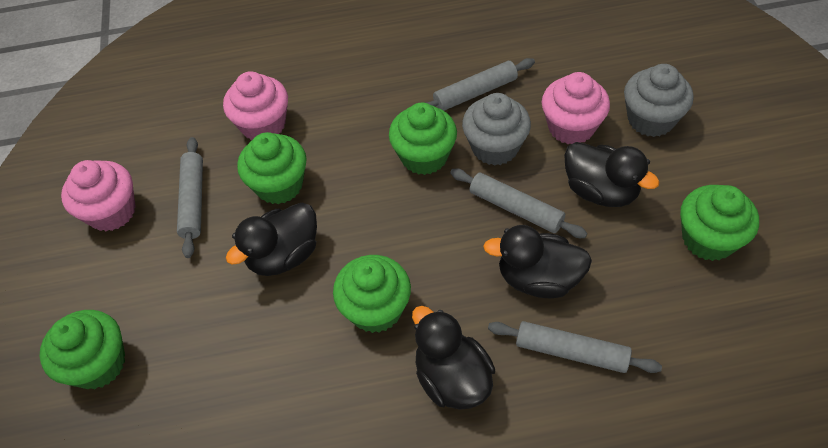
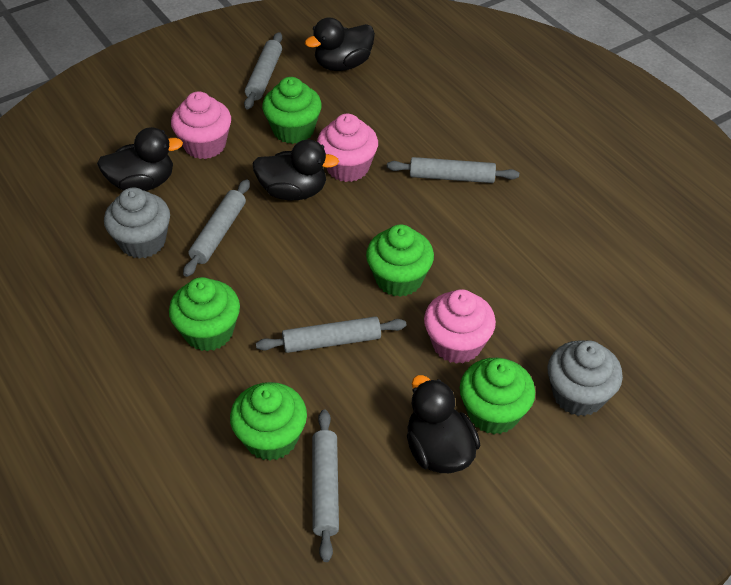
grey rolling pin: 4 -> 5

